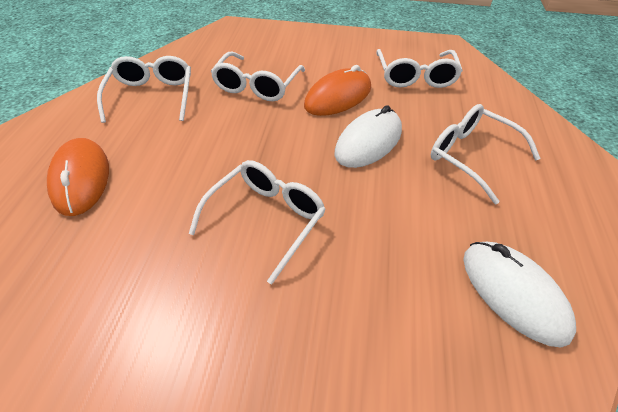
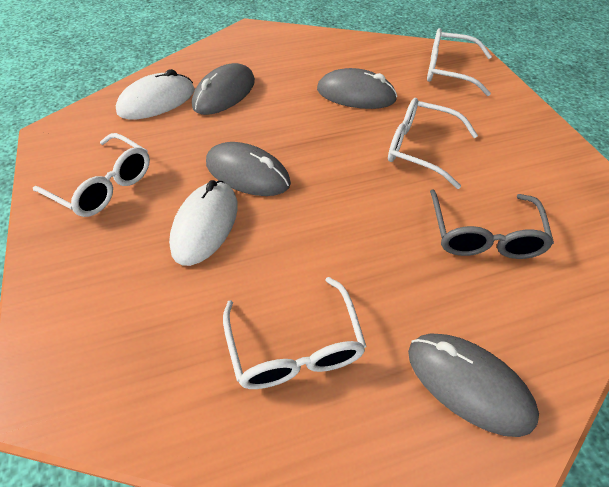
grey glasses: 0 -> 1
grey mouse: 0 -> 4
orange mouse: 2 -> 0
white glasses: 5 -> 4

